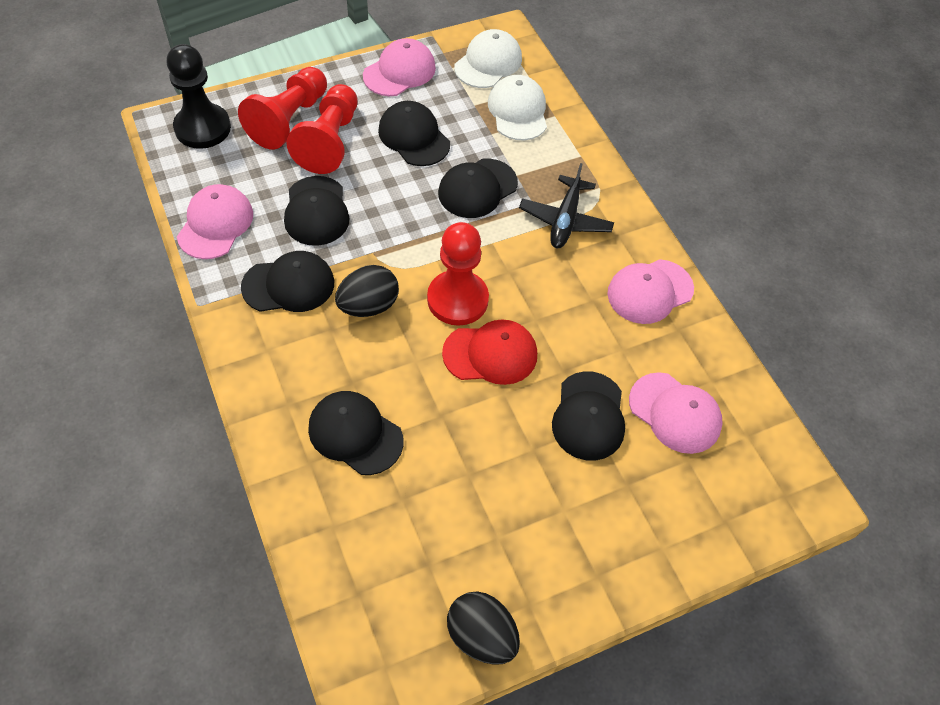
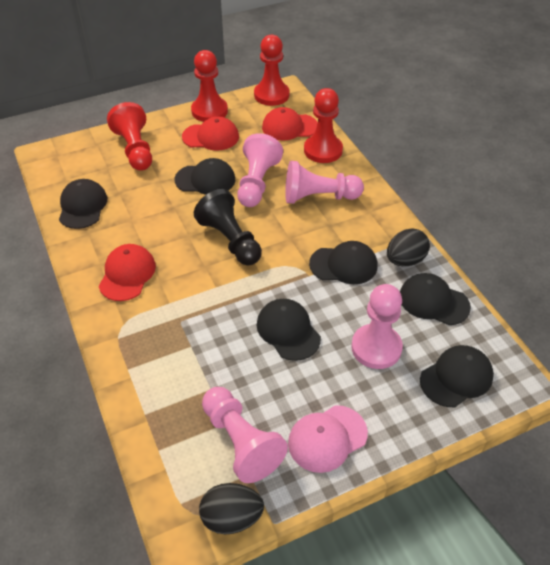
black plane: 1 -> 0
pink cap: 4 -> 1
pink pawn: 0 -> 4
red cap: 1 -> 3
red pawn: 3 -> 4
white cap: 2 -> 0

